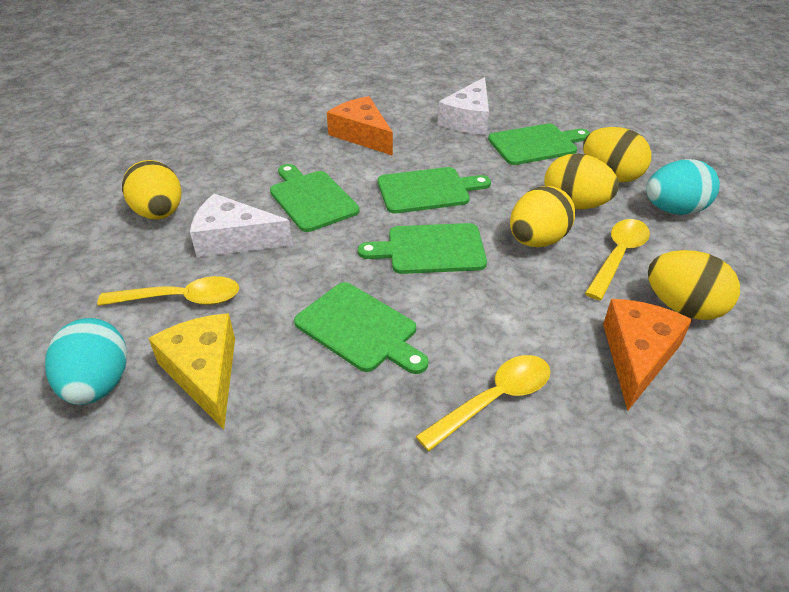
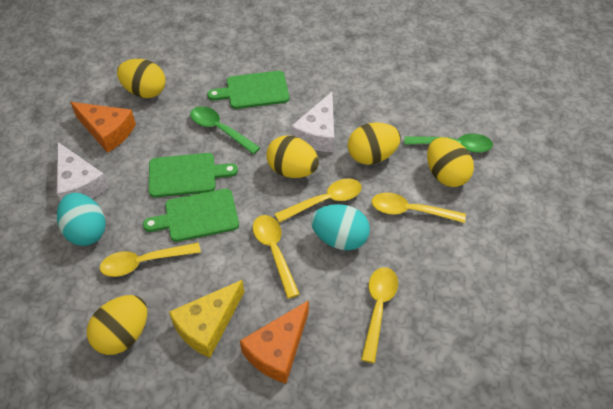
green cutting board: 5 -> 3
green spoon: 0 -> 2
yellow spoon: 3 -> 5

